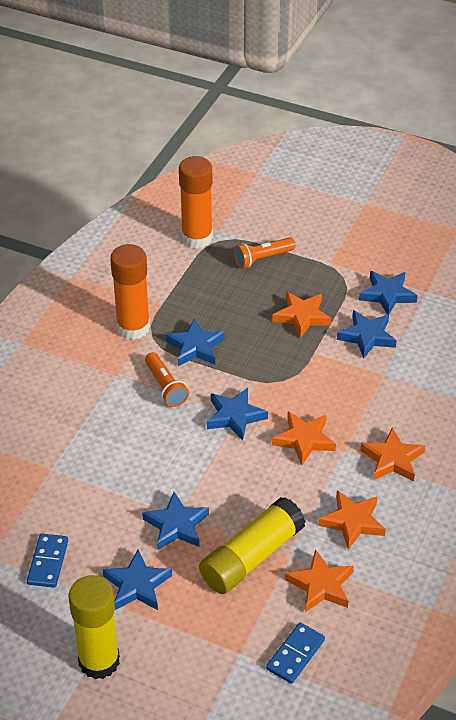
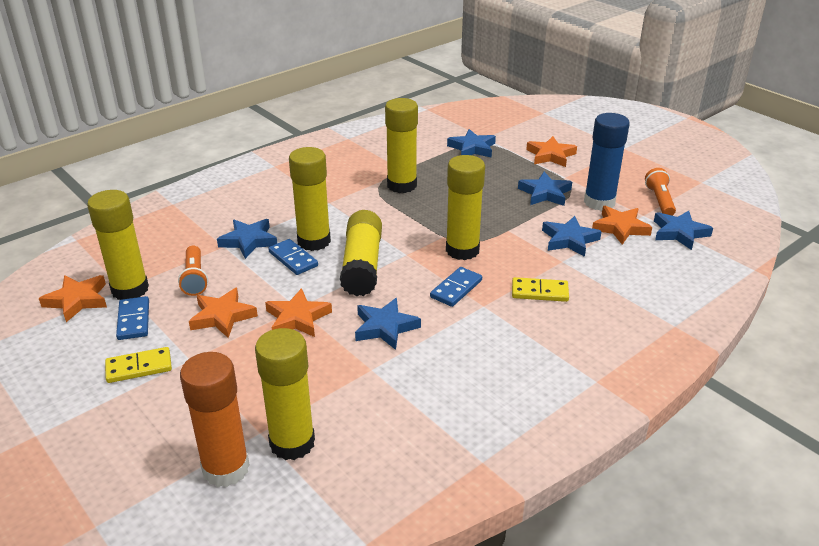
blue domino: 2 -> 3
blue glue stick: 0 -> 1
orange glue stick: 2 -> 1
yellow domino: 0 -> 2
yellow glue stick: 2 -> 6

